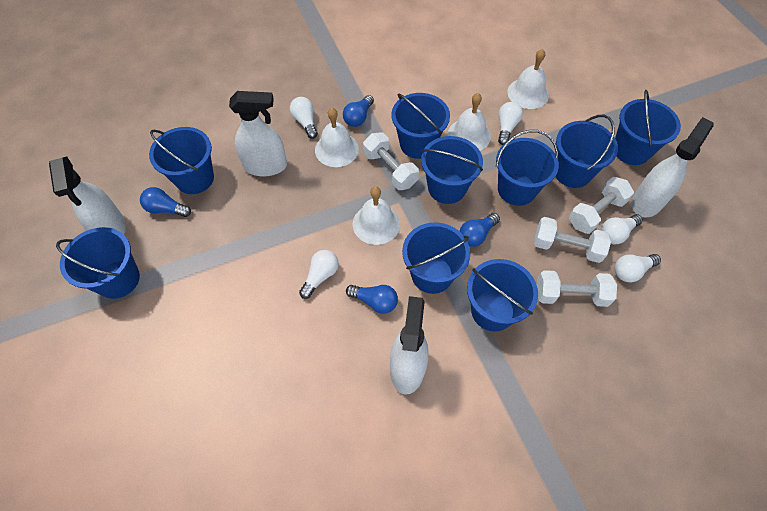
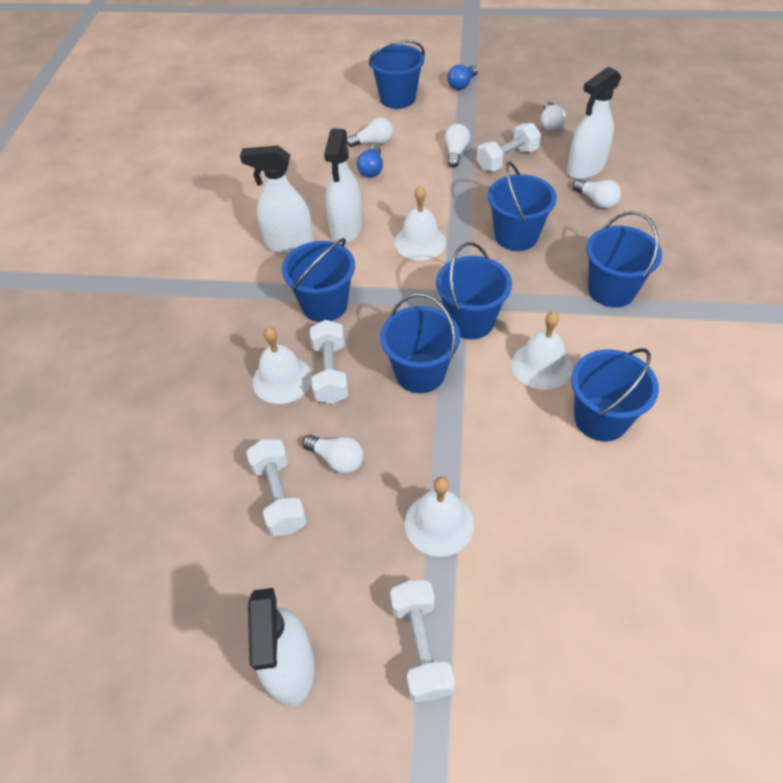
blue bucket: 9 -> 7
blue light bulb: 4 -> 2

